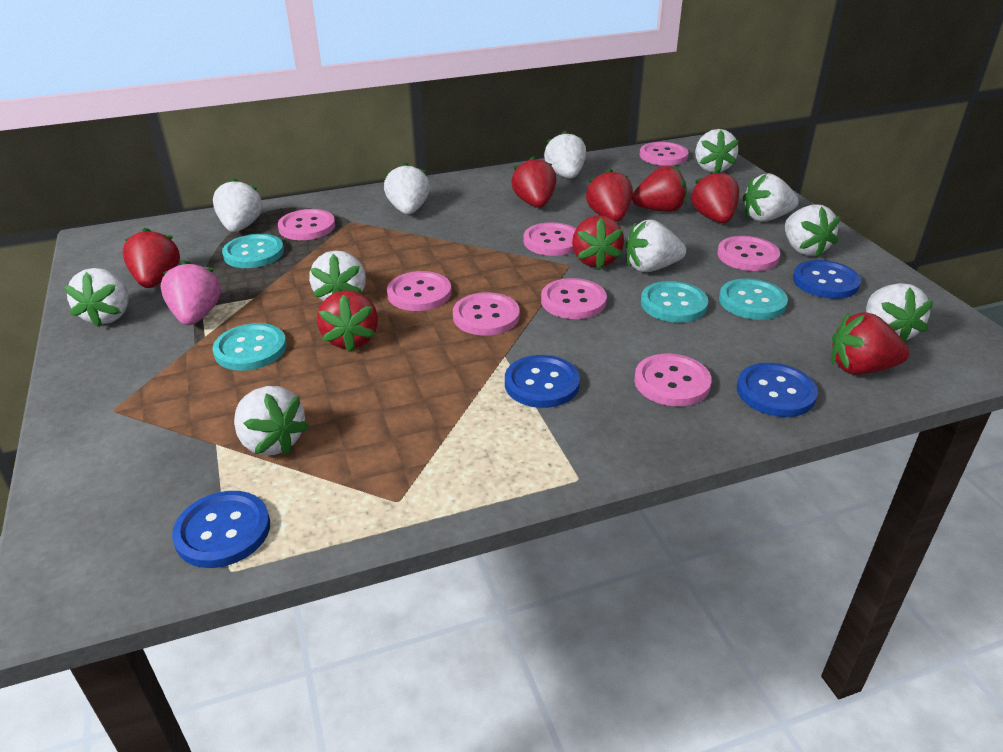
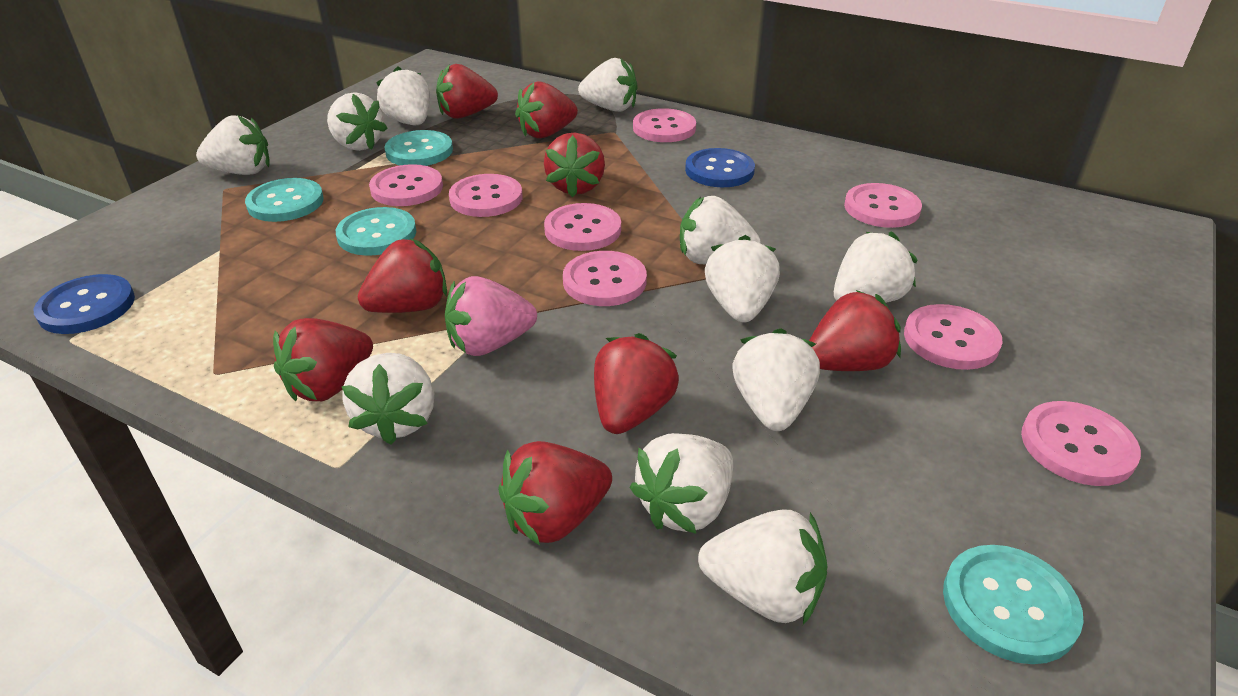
blue button: 4 -> 2

